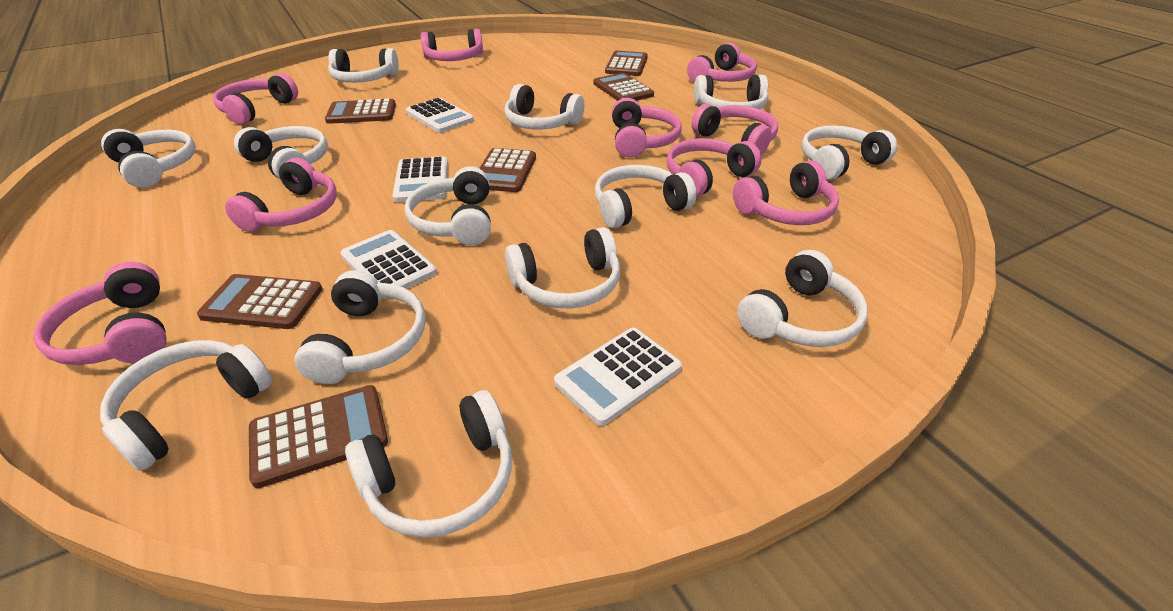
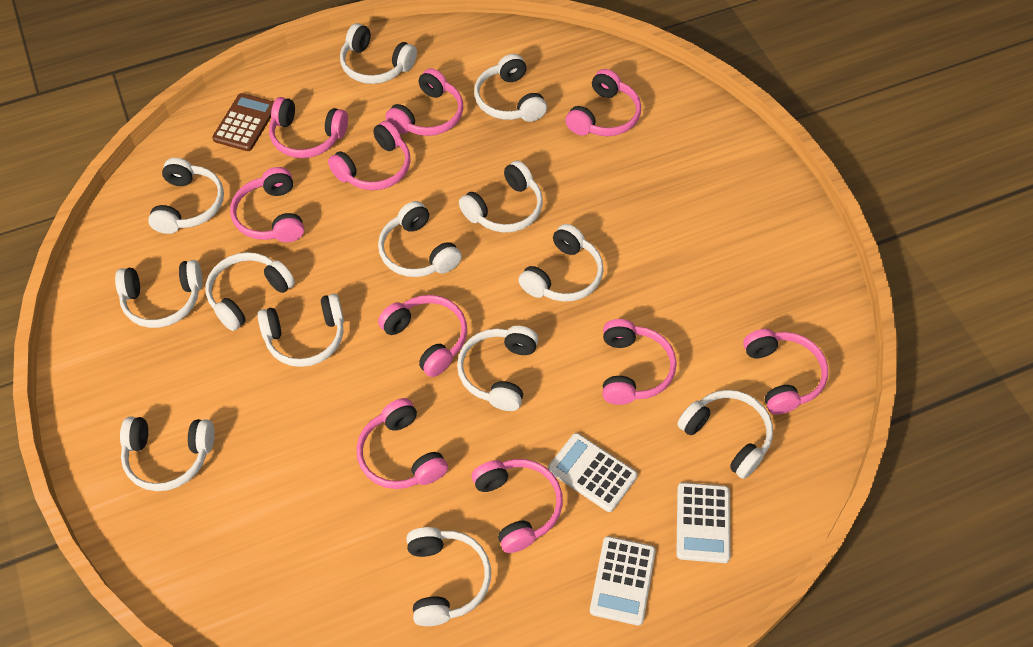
brown calculator: 6 -> 1
pink headphones: 9 -> 10
white calculator: 4 -> 3

